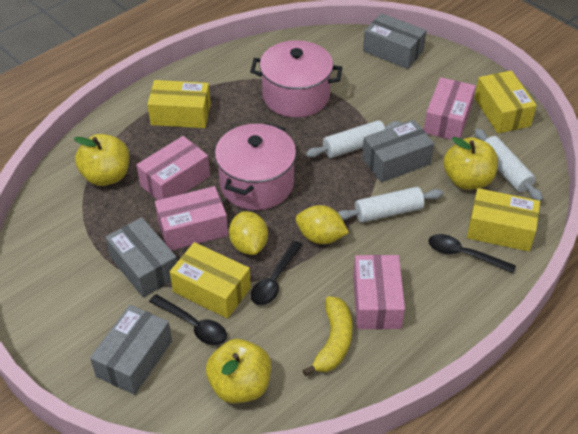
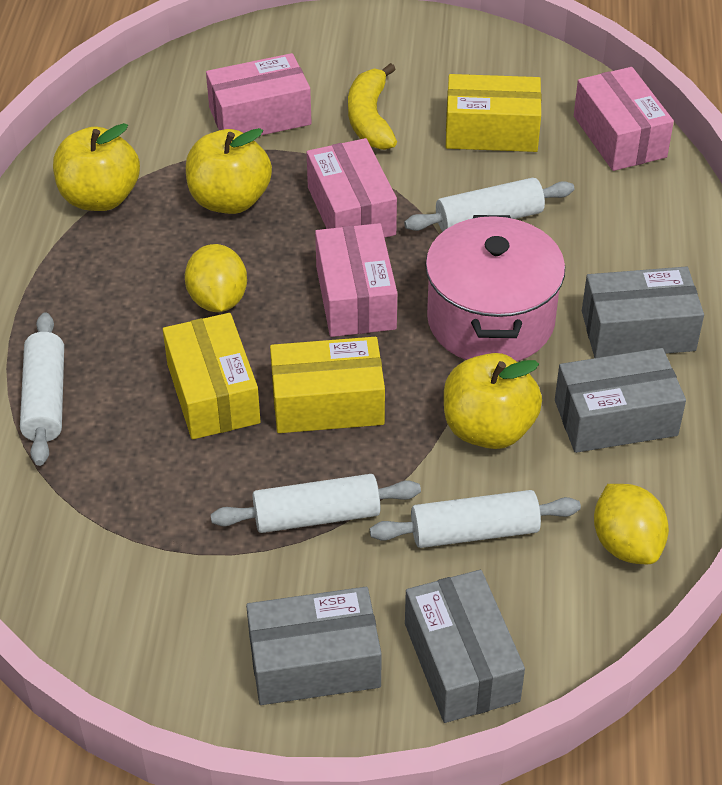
black spoon: 3 -> 0
pink pot: 2 -> 1
white rolling pin: 3 -> 4
yellow box: 4 -> 3

